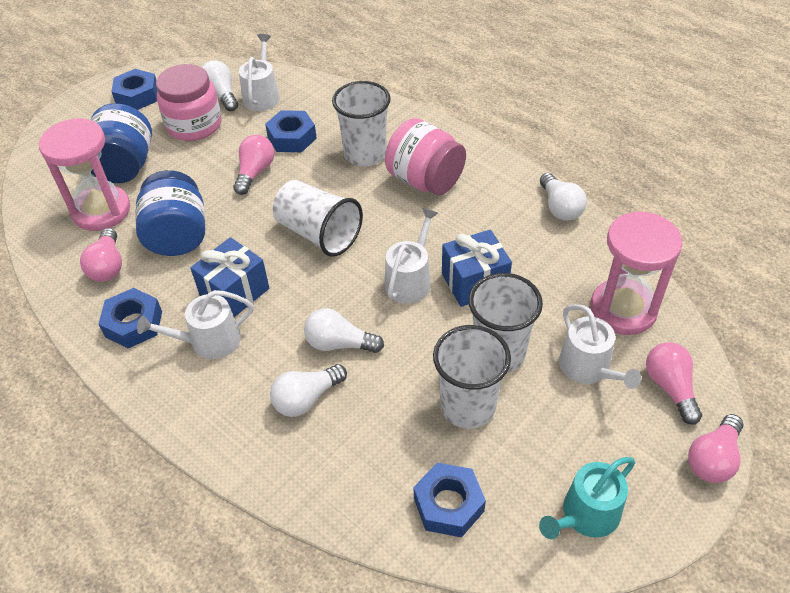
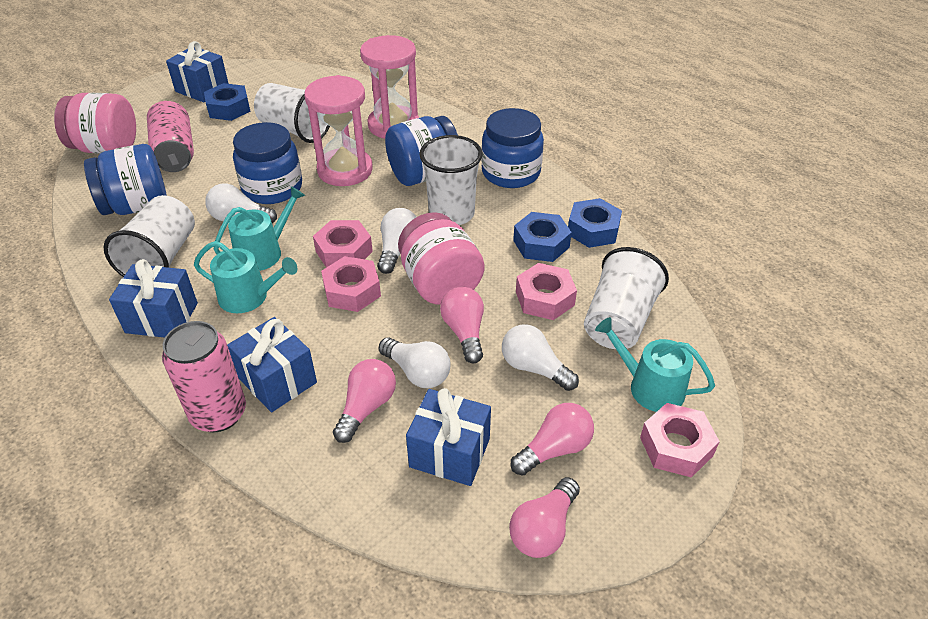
blue gift: 2 -> 4
blue jar: 2 -> 4
blue nut: 4 -> 3
pink can: 0 -> 2
pink nut: 0 -> 4
turquoise watering can: 1 -> 3
white watering can: 4 -> 0

